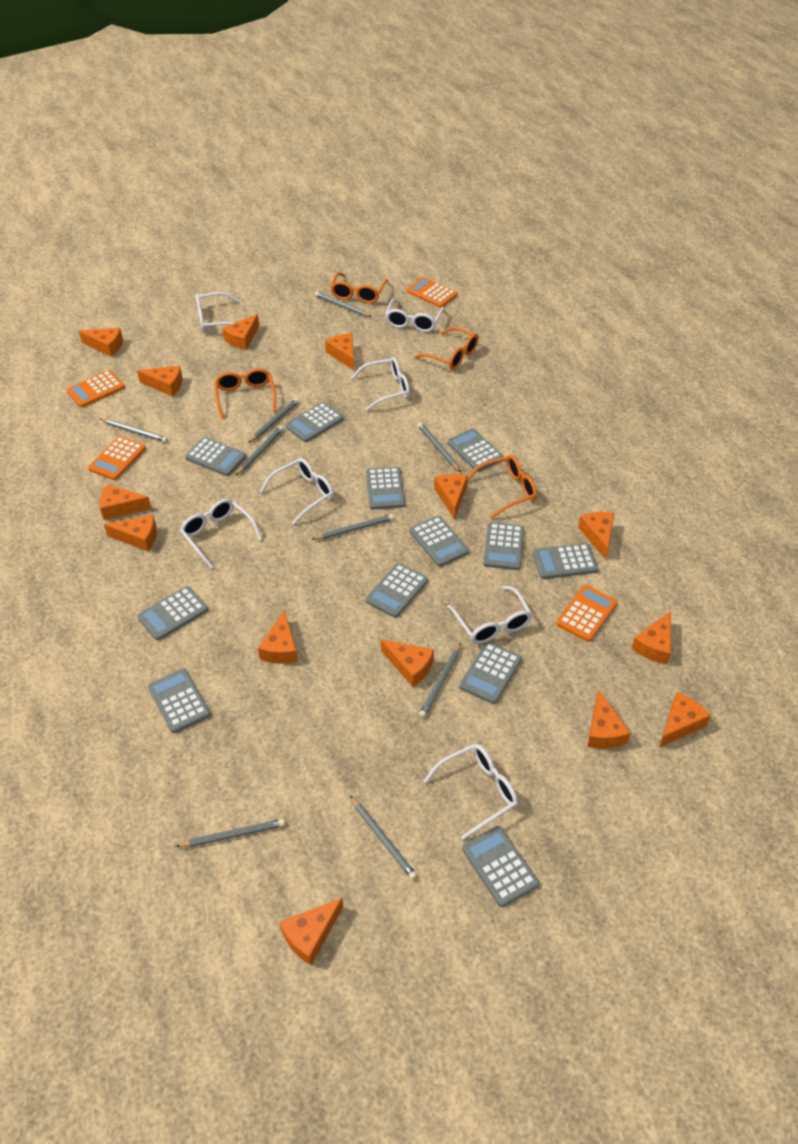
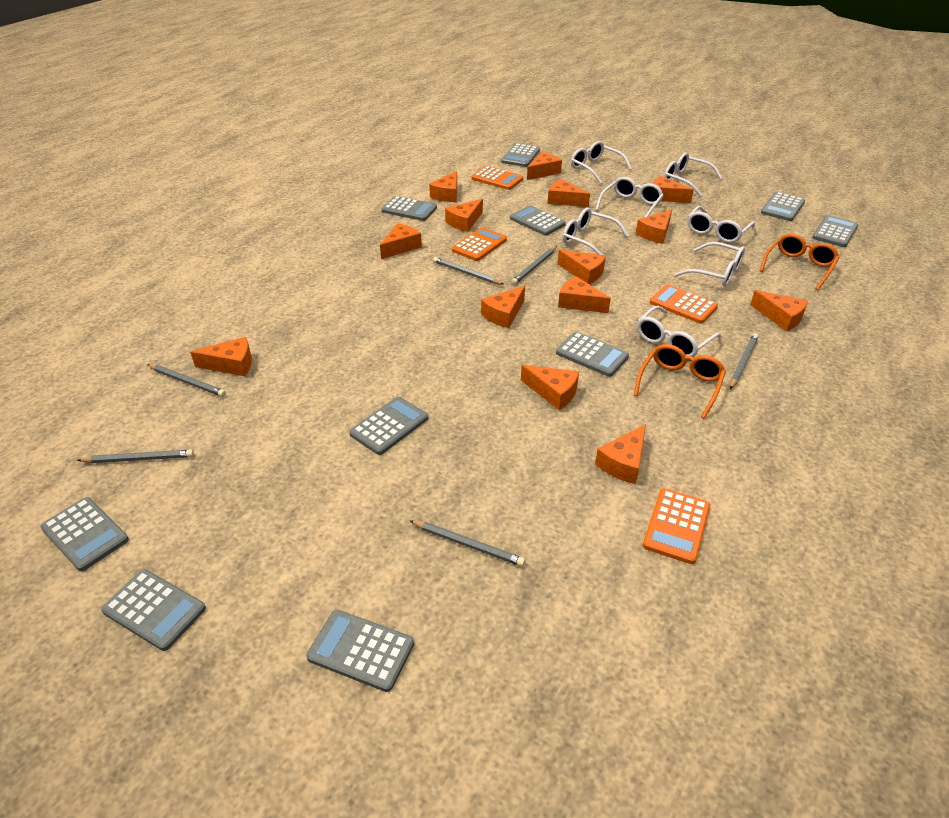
grey calculator: 12 -> 10
grey pencil: 9 -> 6
orange glasses: 4 -> 2

